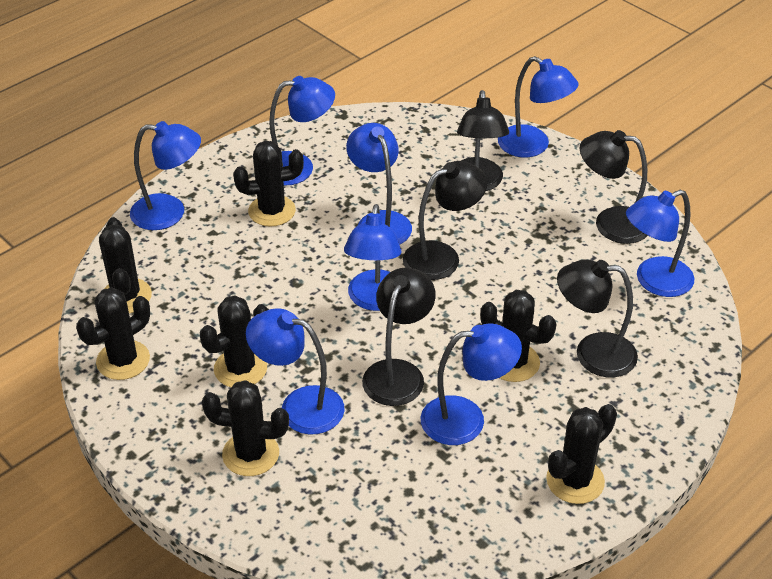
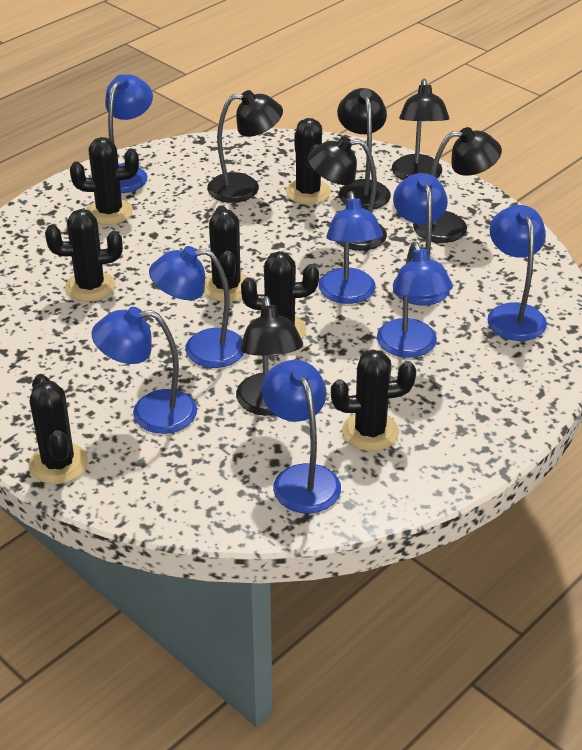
black lamp: 5 -> 6

